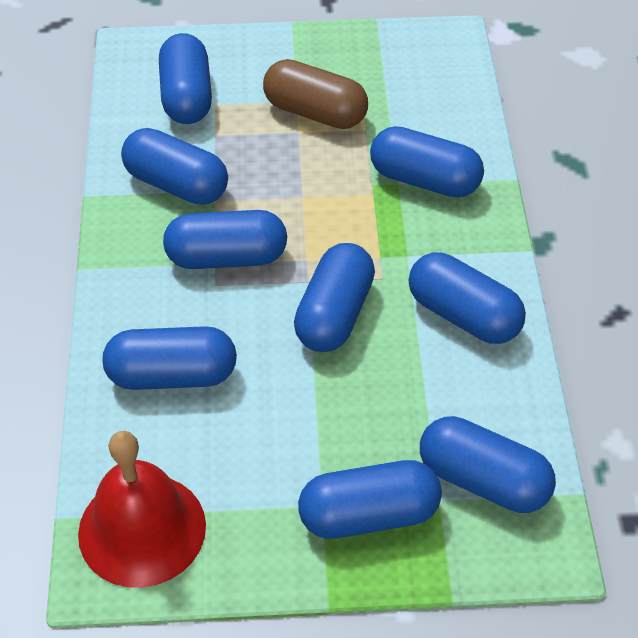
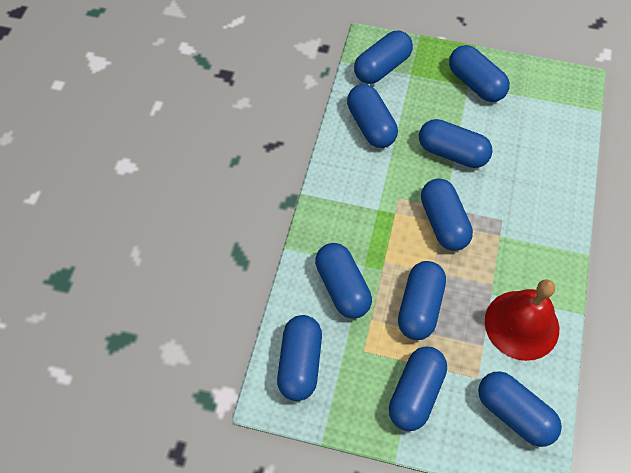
blue capsule: 9 -> 10
brown capsule: 1 -> 0

